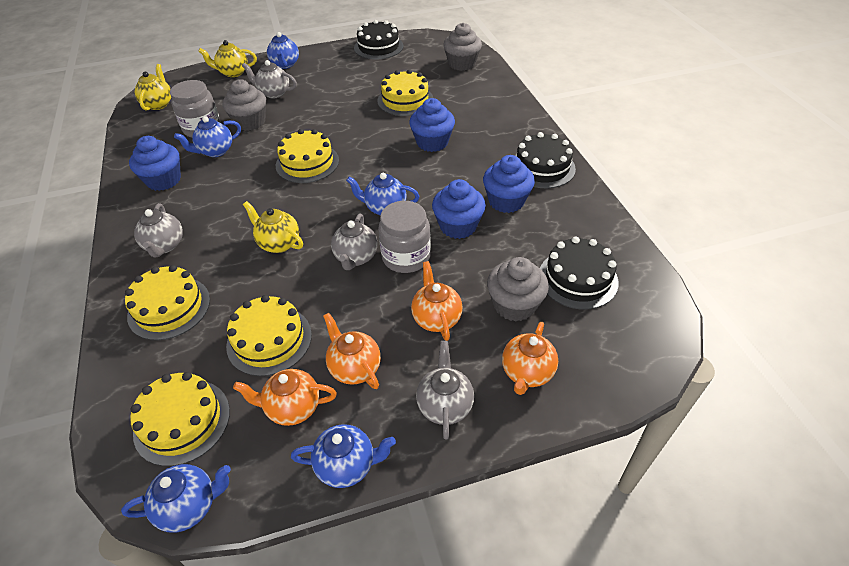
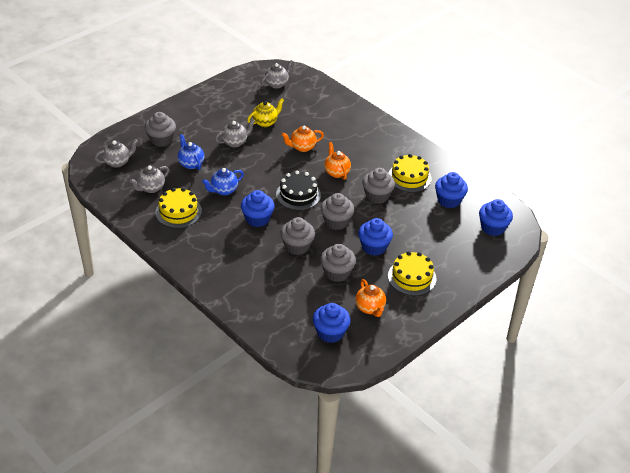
black cake: 3 -> 1
blue cupcake: 4 -> 5
blue teapot: 5 -> 2
grey cupcake: 3 -> 5
grey jar: 2 -> 0
orange teapot: 4 -> 3
yellow cake: 5 -> 3
yellow teapot: 3 -> 1

